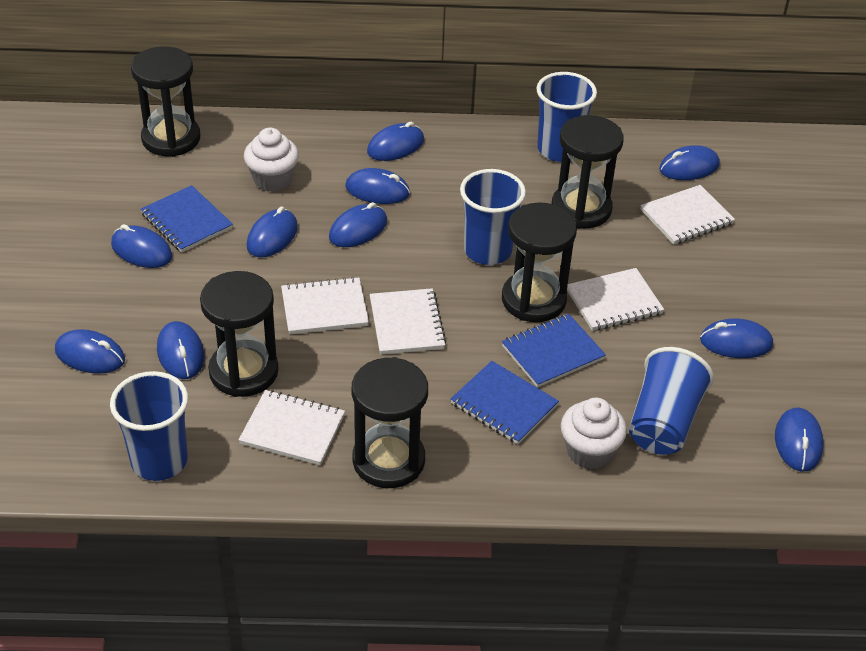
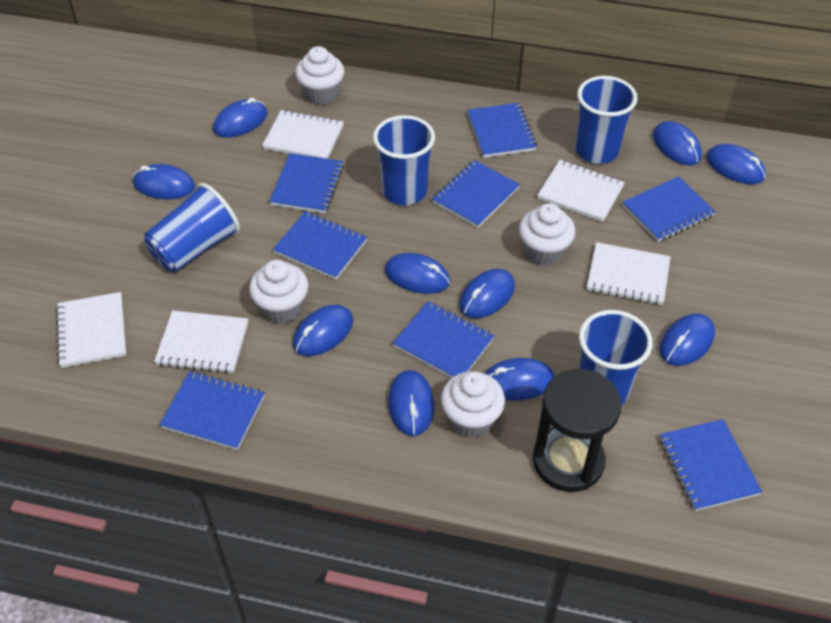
black hourglass: 5 -> 1
blue notebook: 3 -> 8
white cupcake: 2 -> 4

